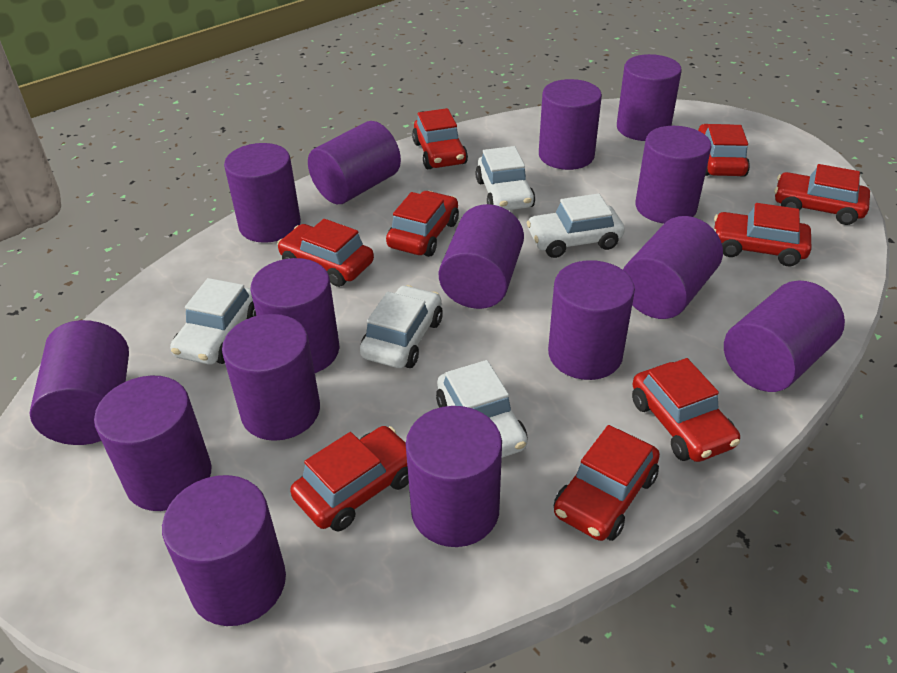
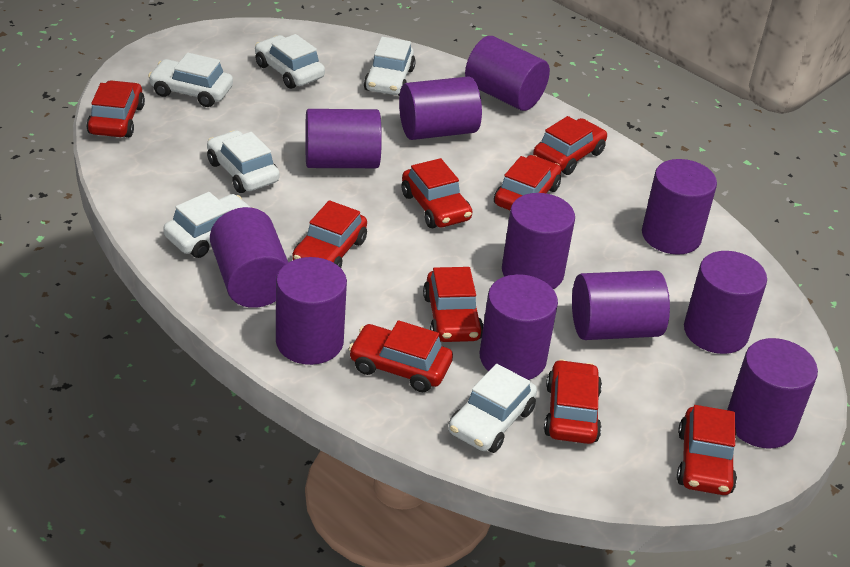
purple cylinder: 15 -> 11
white car: 5 -> 6

